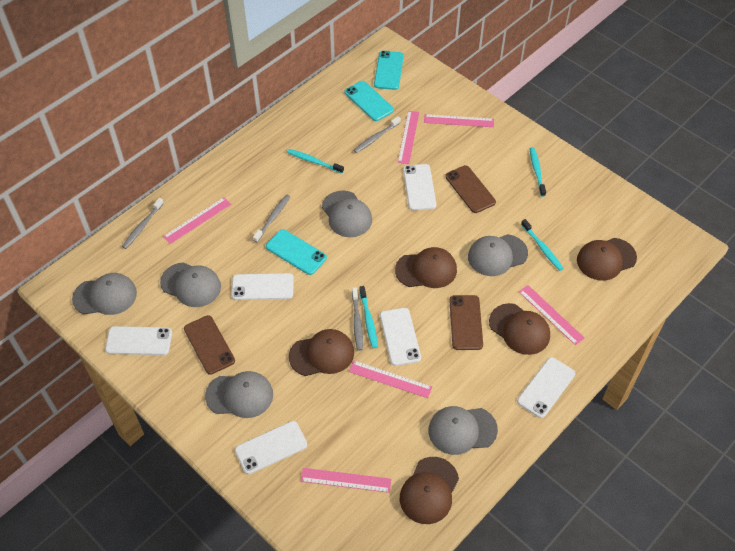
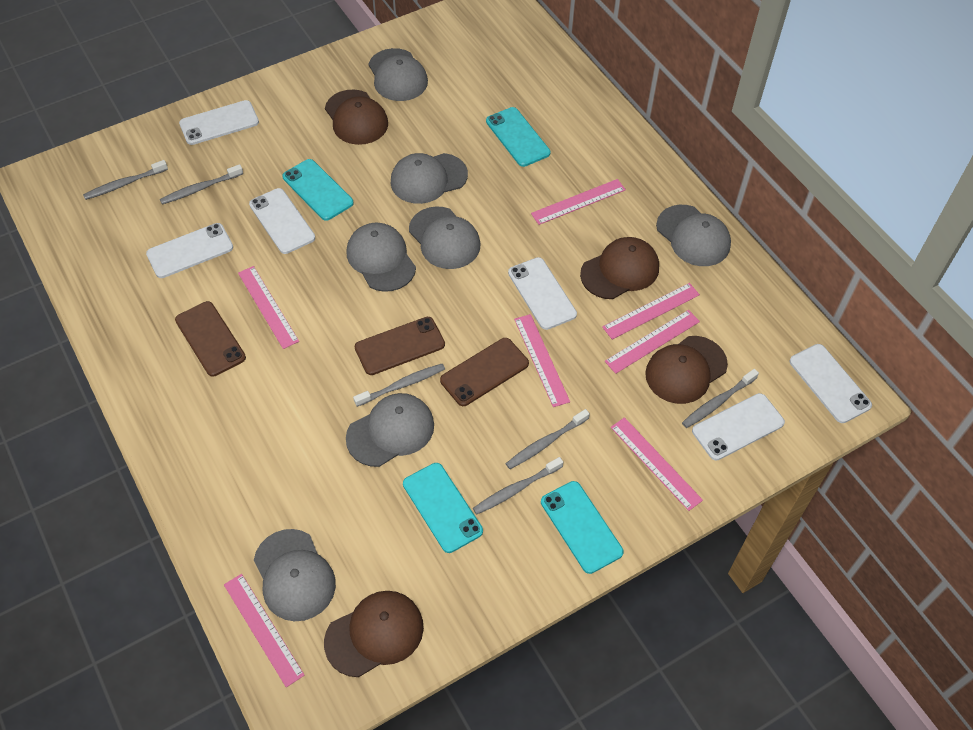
brown cap: 5 -> 4
grey cap: 6 -> 7
grey toothbrush: 4 -> 6
pink ruler: 6 -> 7
turquoise phone: 3 -> 4
turquoise toothbrush: 4 -> 0

